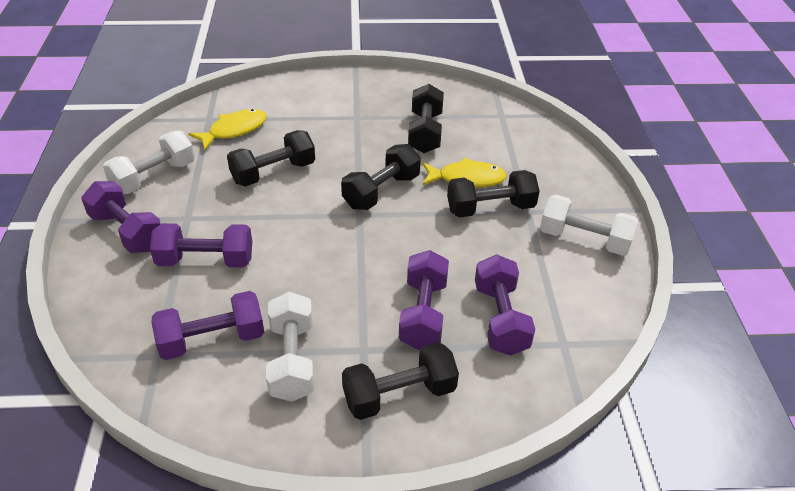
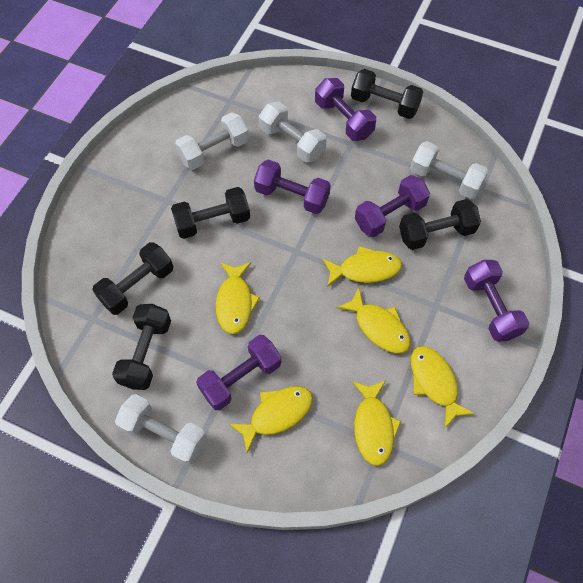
white dumbbell: 3 -> 4
yellow fish: 2 -> 6

